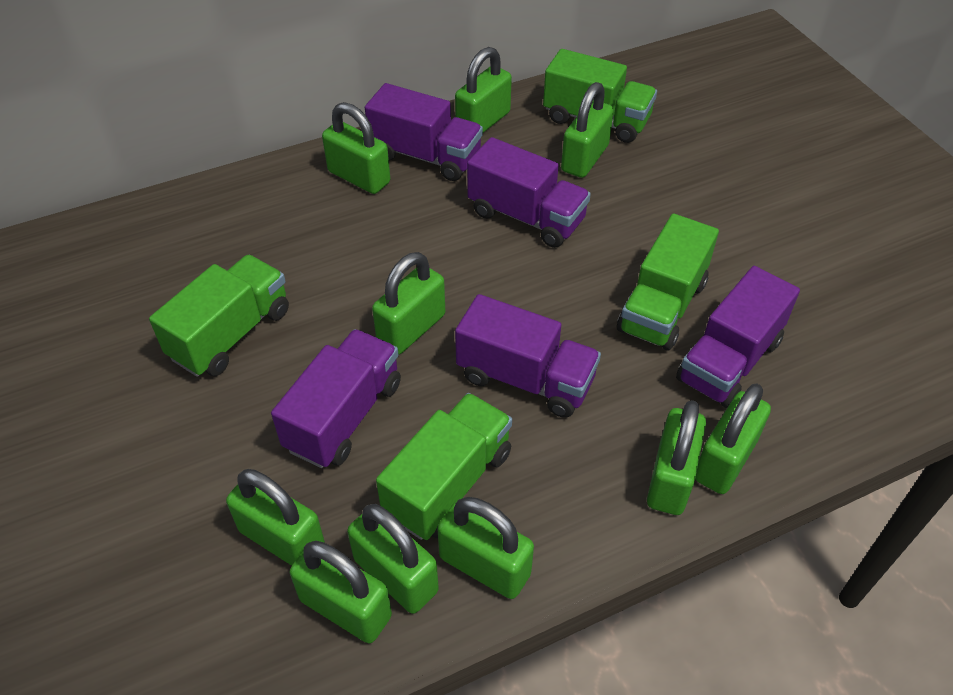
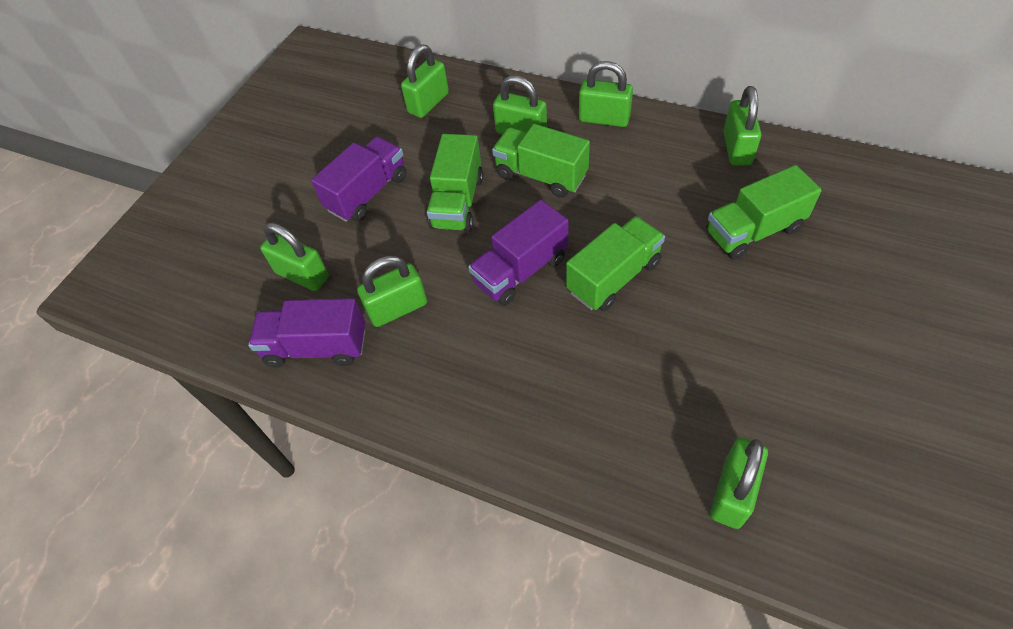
green padlock: 10 -> 7
purple truck: 5 -> 3

